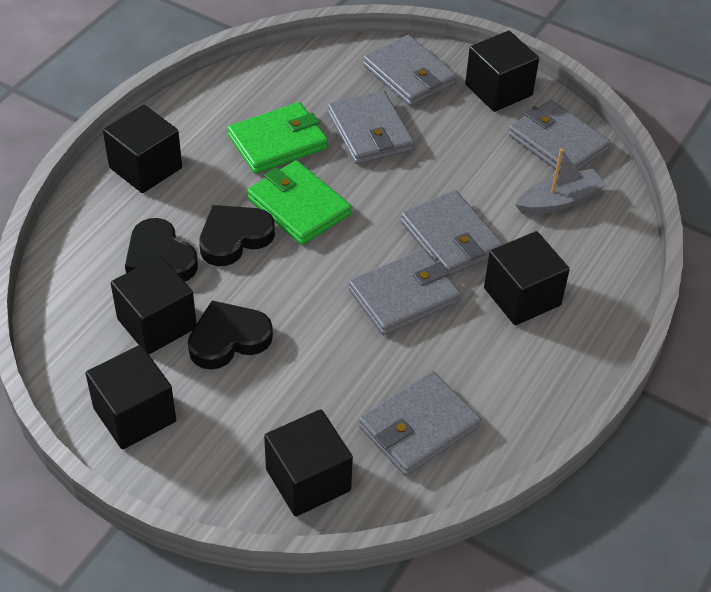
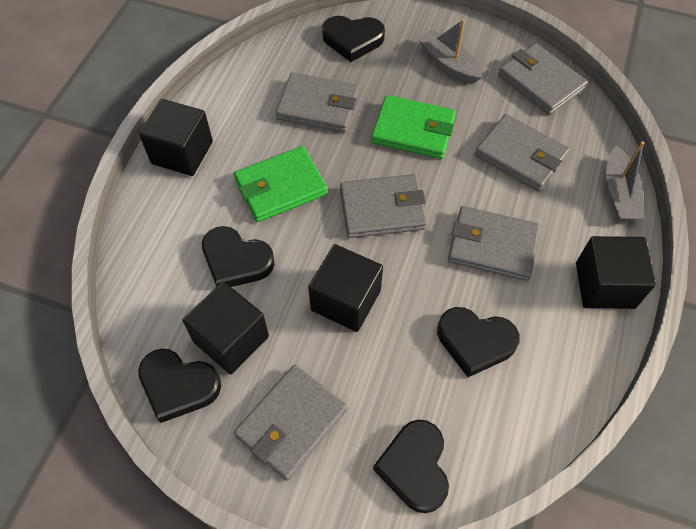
black cube: 6 -> 4
black heart: 3 -> 5
grey boat: 1 -> 2

